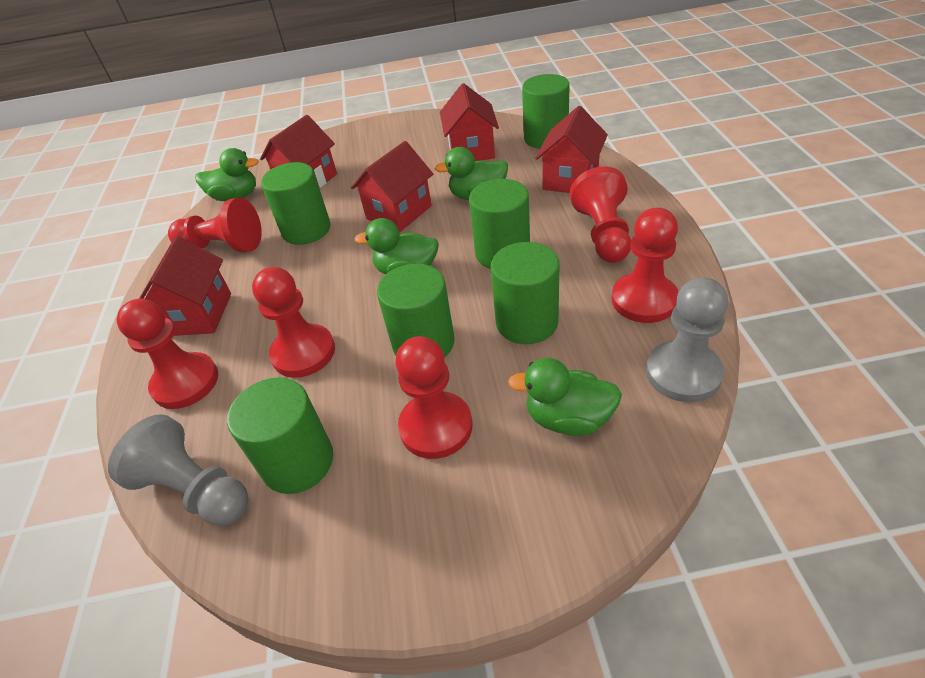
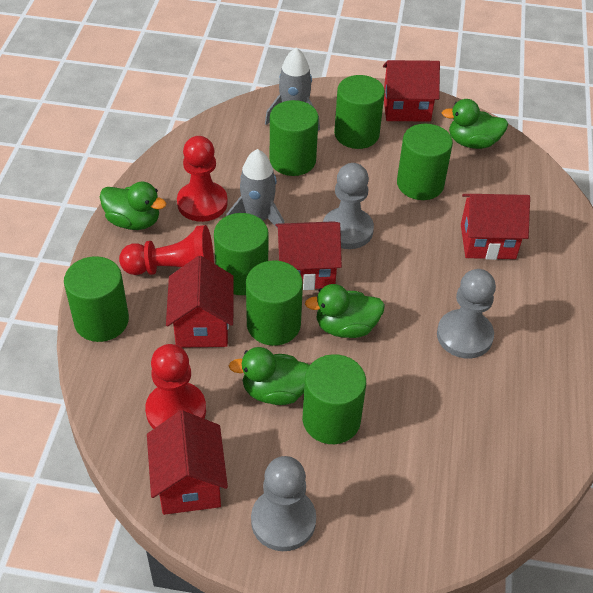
green cylinder: 6 -> 7
grey pawn: 2 -> 3
grey rocket: 0 -> 2
red pawn: 6 -> 3

